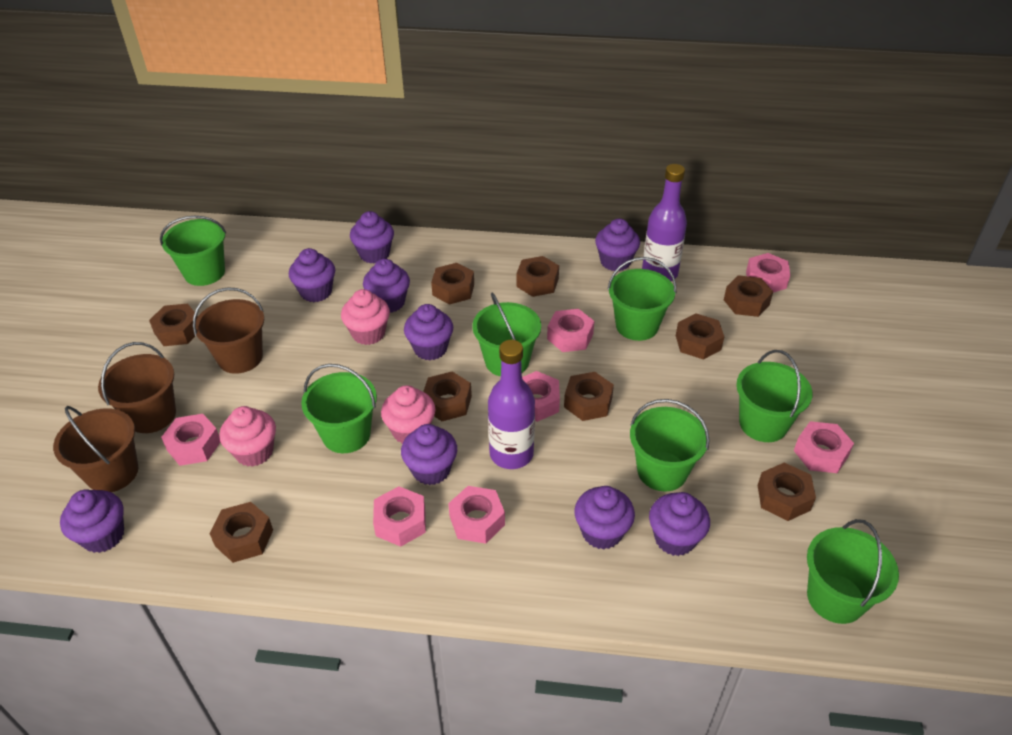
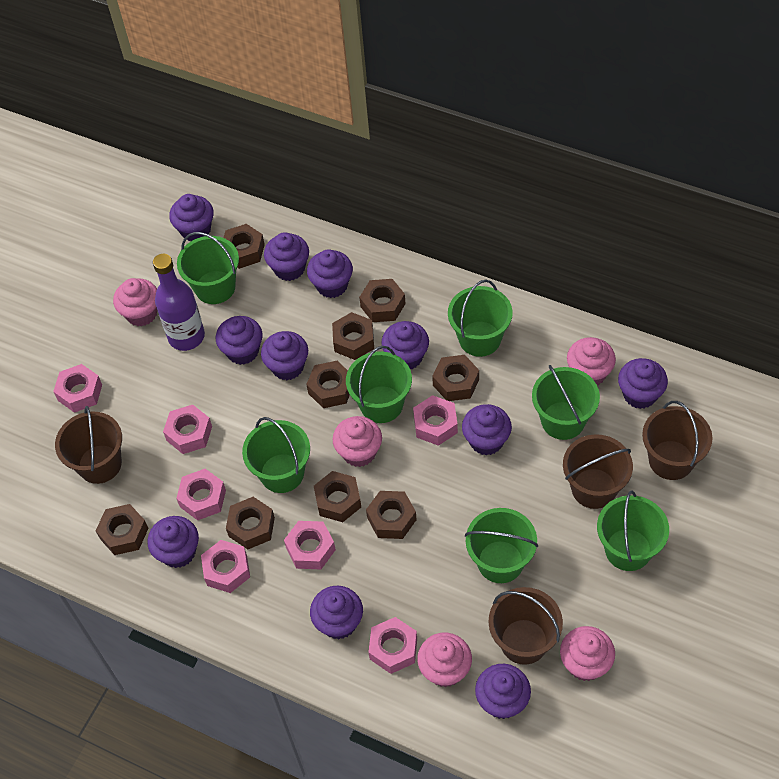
brown bucket: 3 -> 4
pink cupcake: 3 -> 5
purple bottle: 2 -> 1
purple cupcake: 9 -> 11

